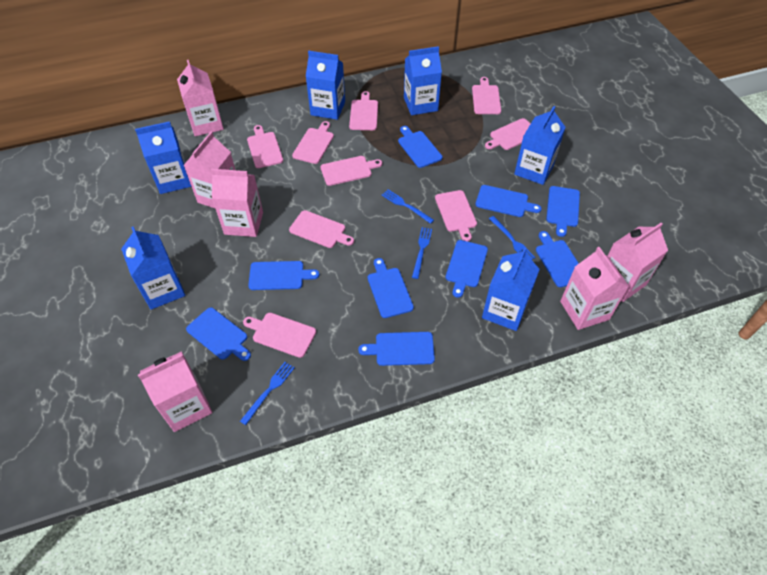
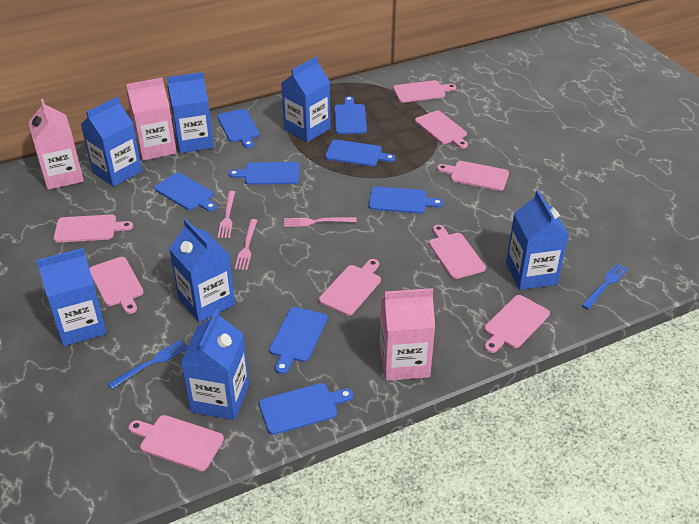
blue carton: 6 -> 7
blue cutting board: 9 -> 8
blue fork: 4 -> 2
pink carton: 6 -> 3
pink fork: 0 -> 3

